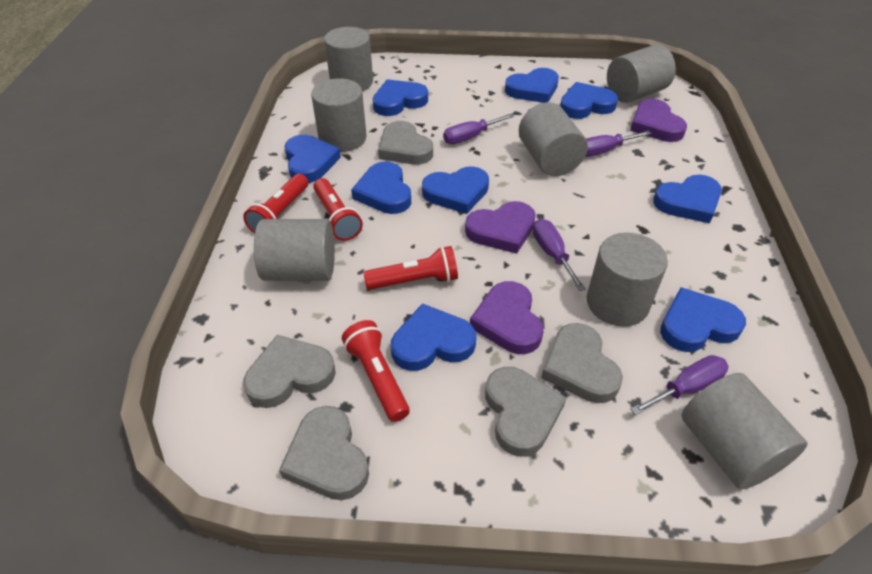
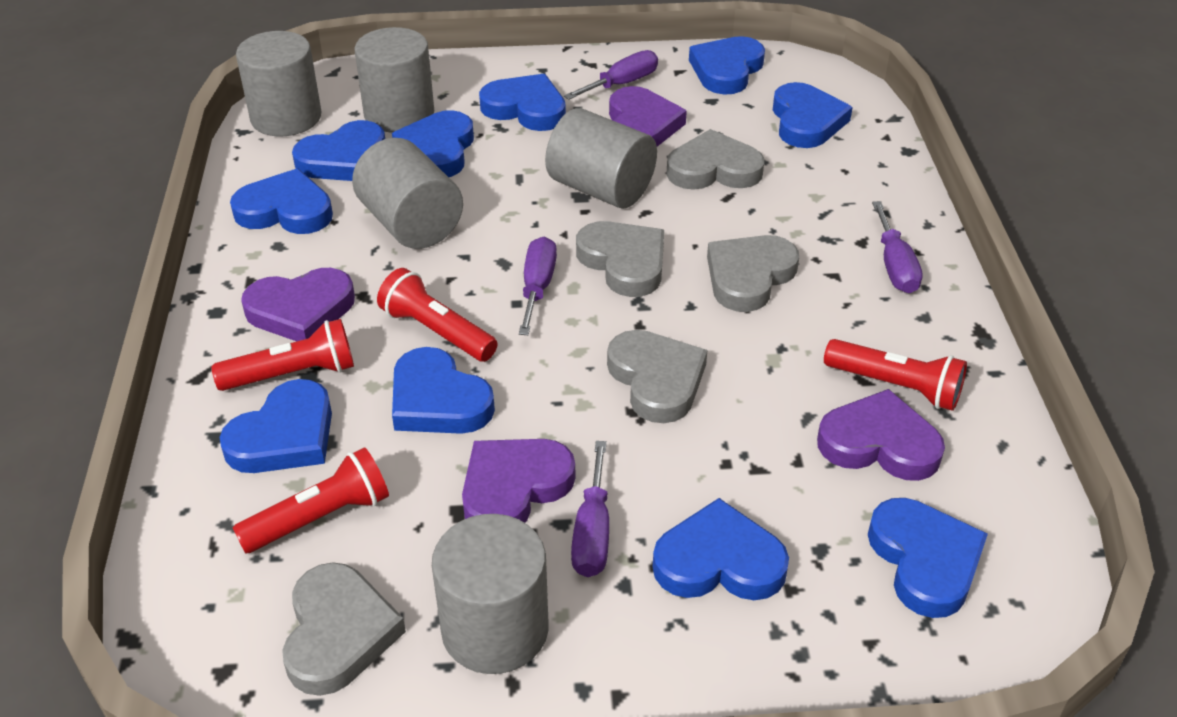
blue heart: 9 -> 10
grey cylinder: 7 -> 5
purple heart: 3 -> 4

